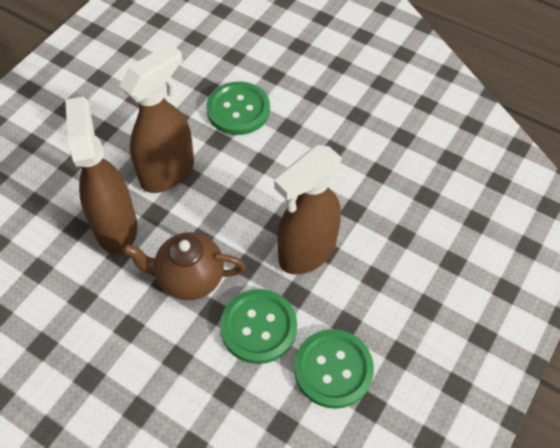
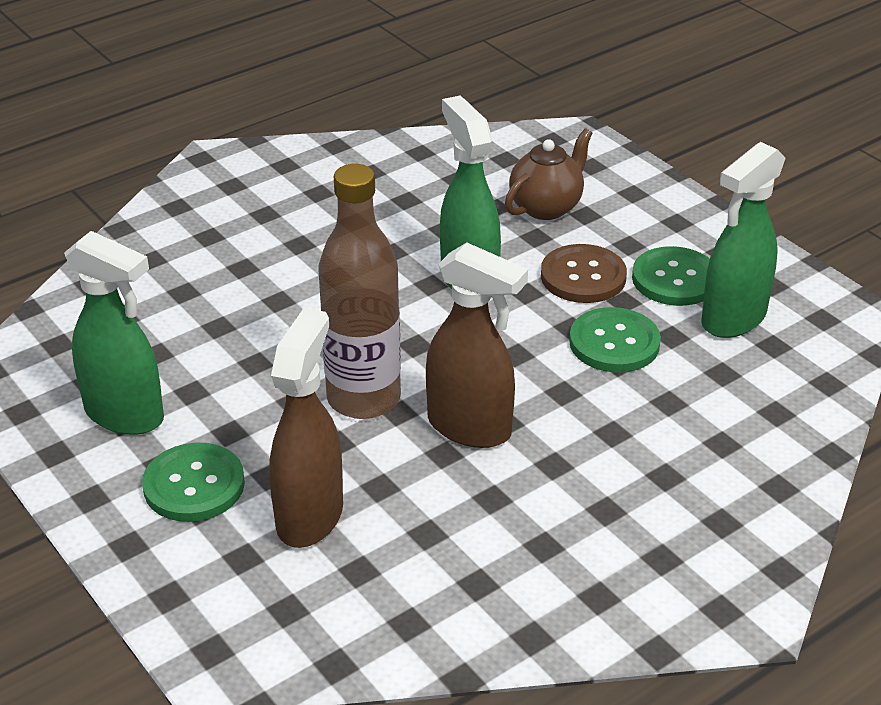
brown bottle: 0 -> 1
brown button: 0 -> 1
brown spray bottle: 3 -> 2
green spray bottle: 0 -> 3

